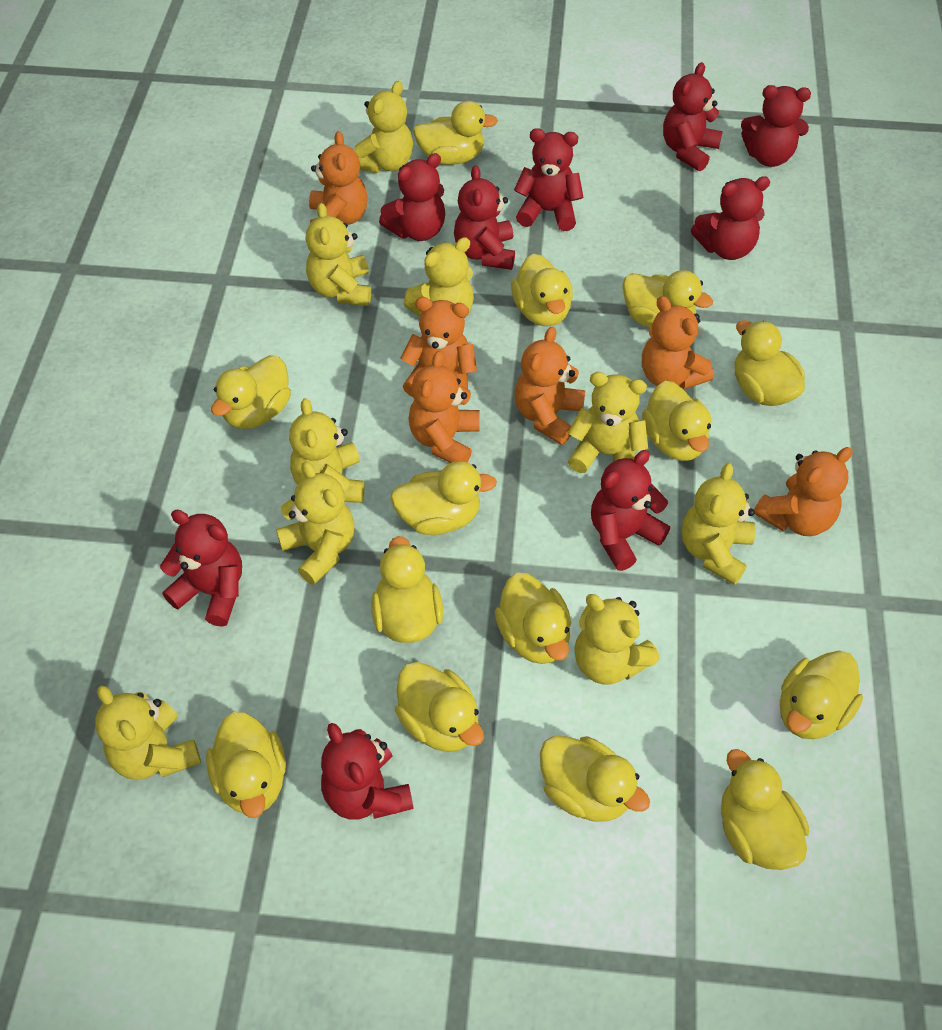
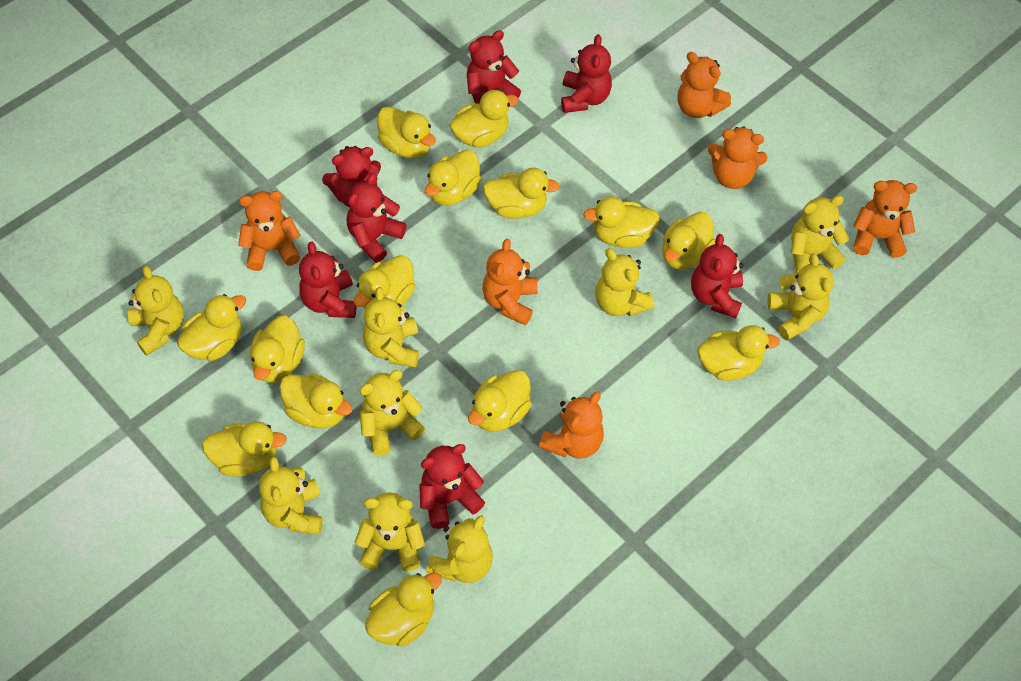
red teddy bear: 9 -> 7

